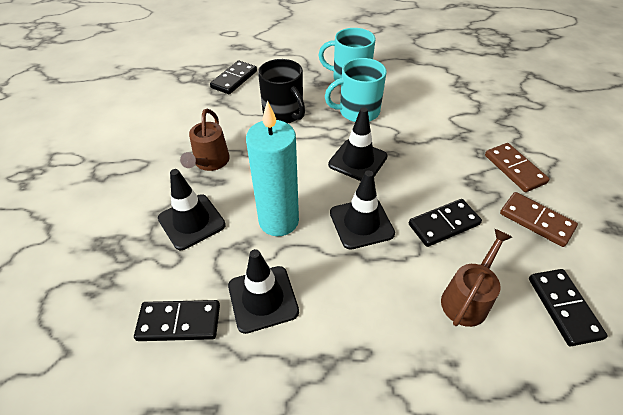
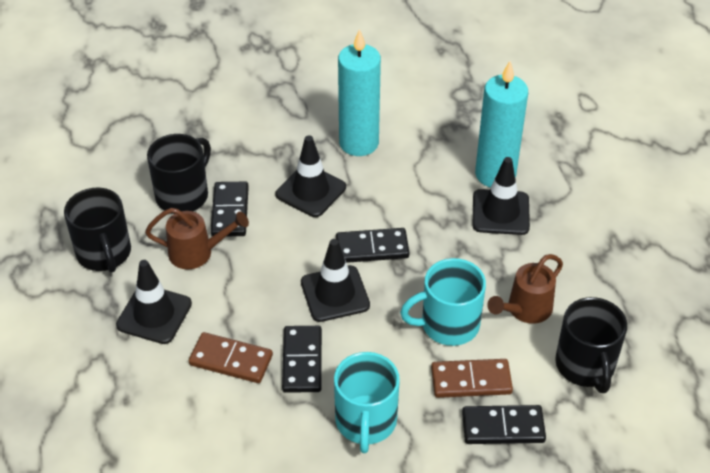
black mug: 1 -> 3
turquoise candle: 1 -> 2

